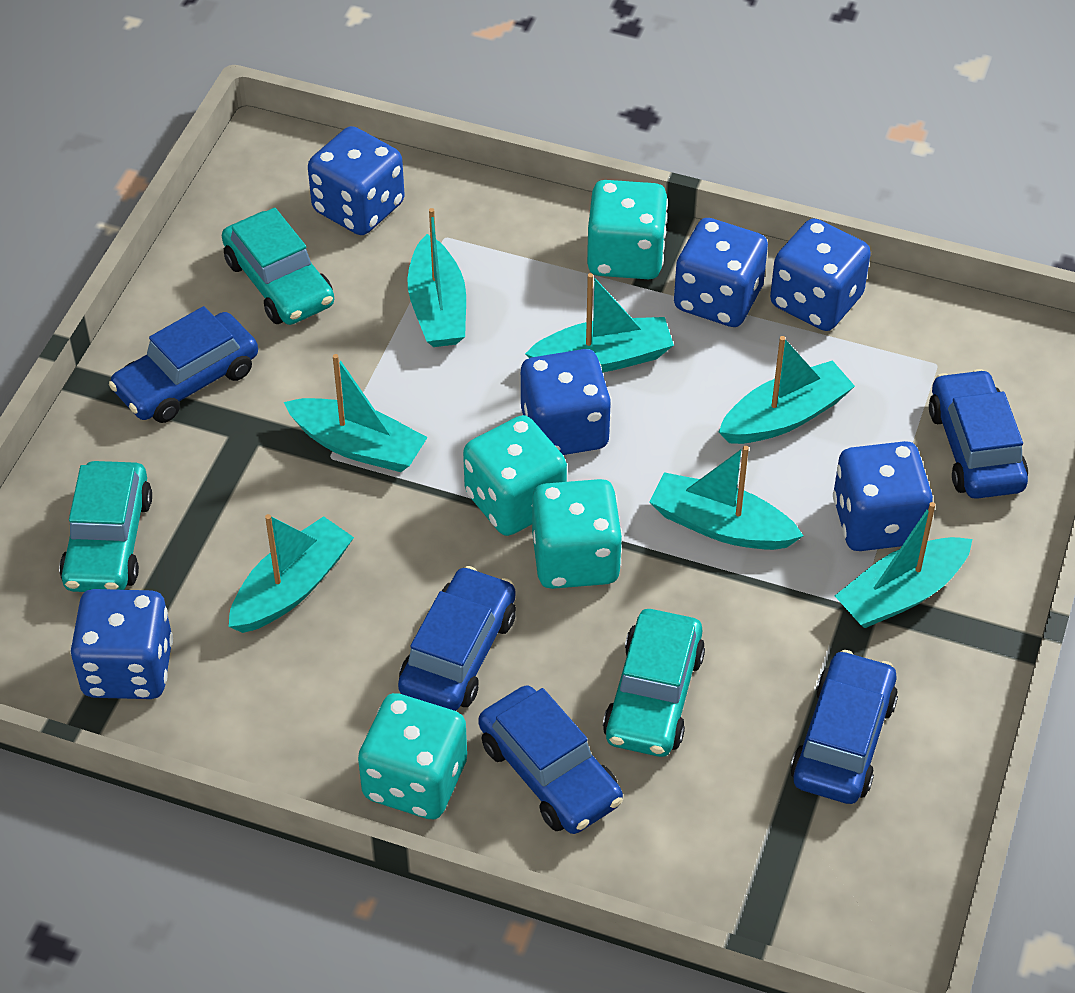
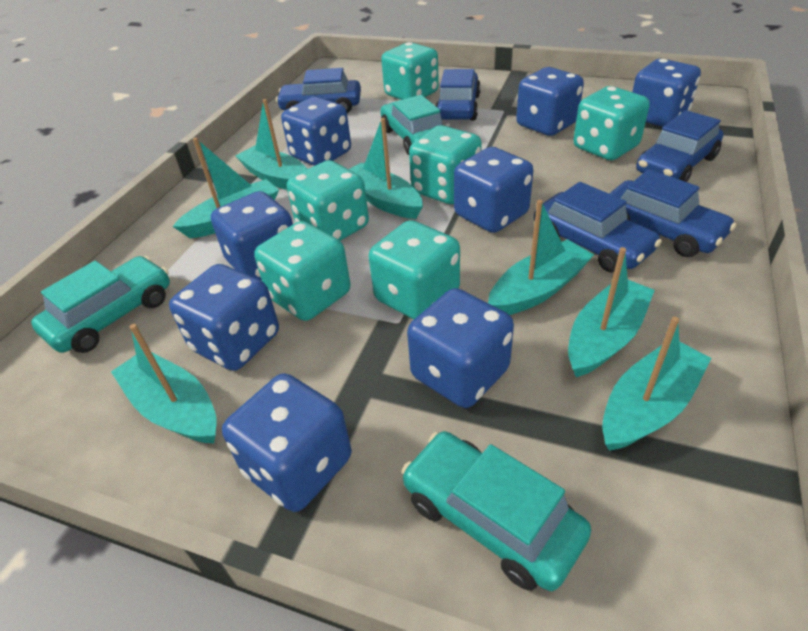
blue dice: 6 -> 8
turquoise dice: 4 -> 6

